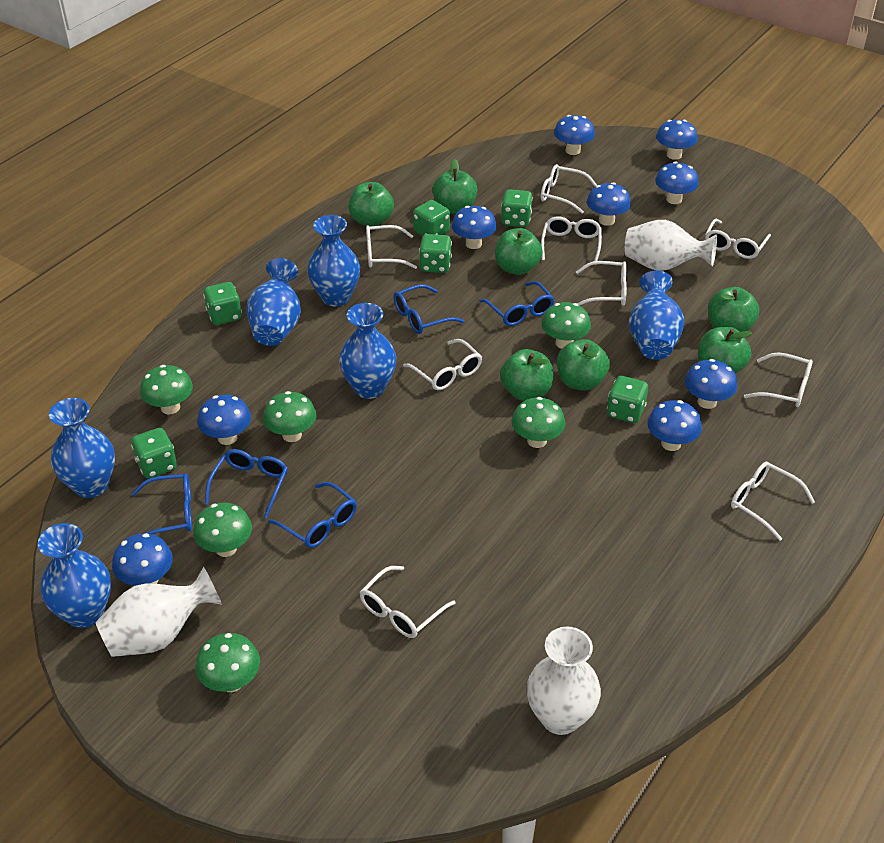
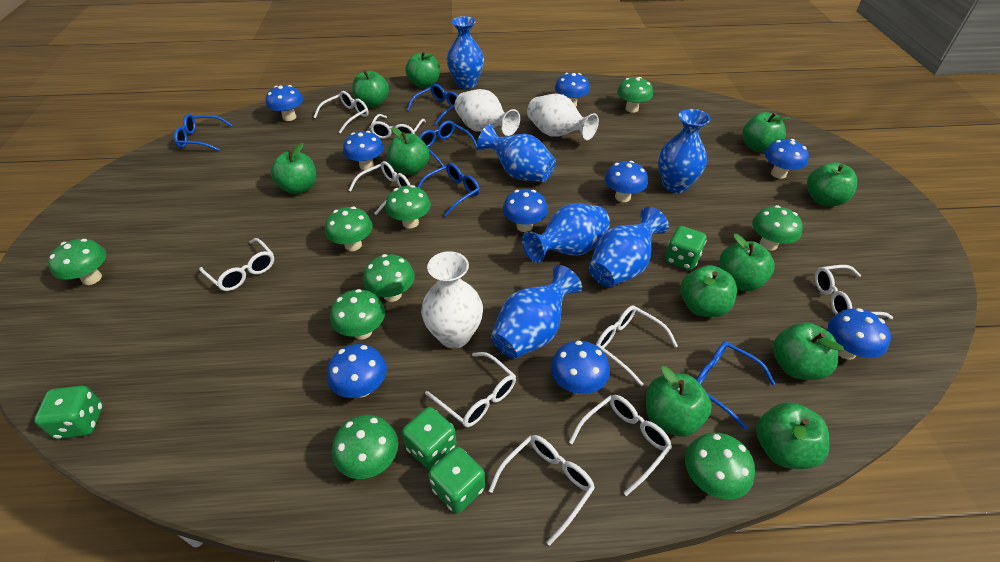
green apple: 7 -> 11
green dice: 6 -> 4
green mushroom: 6 -> 9

